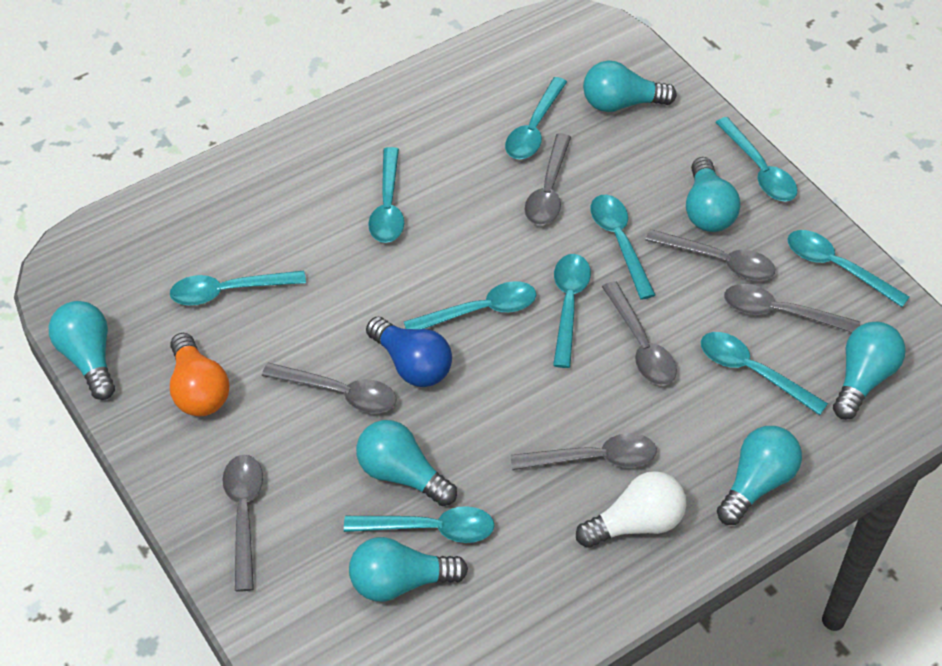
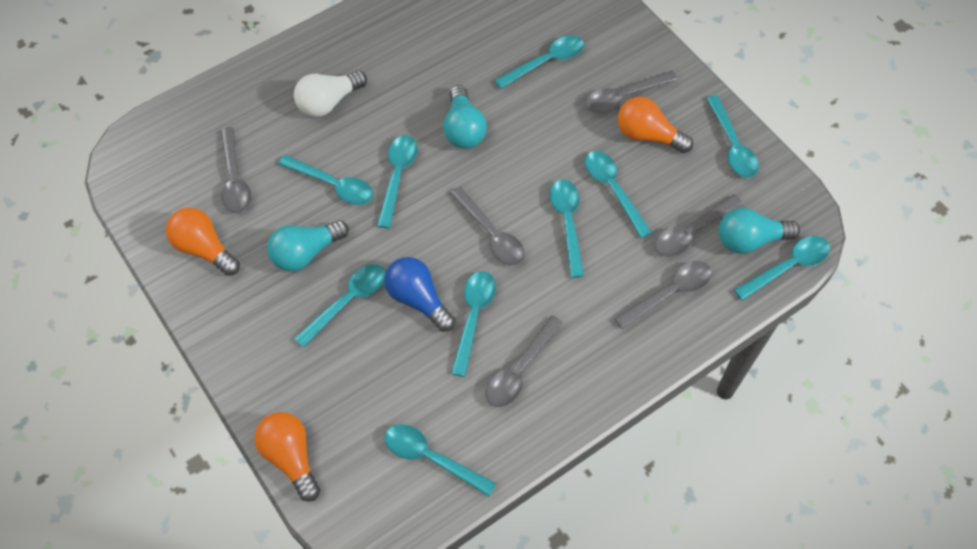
grey spoon: 7 -> 6
orange light bulb: 1 -> 3
turquoise light bulb: 7 -> 3

